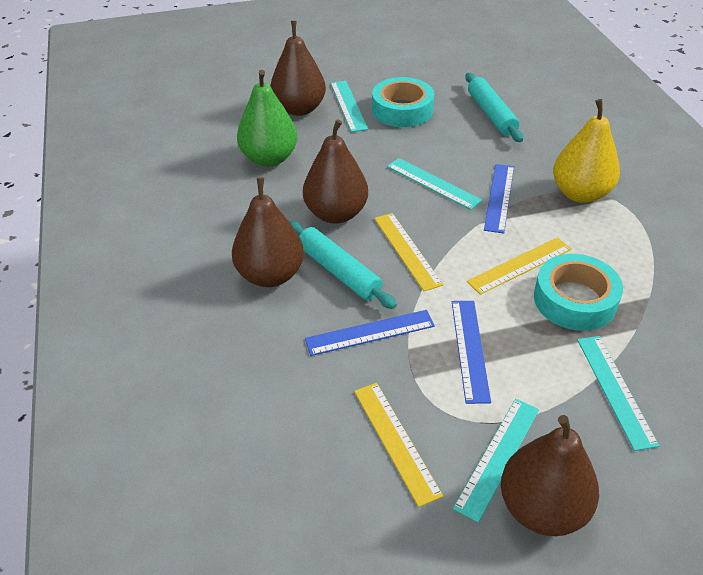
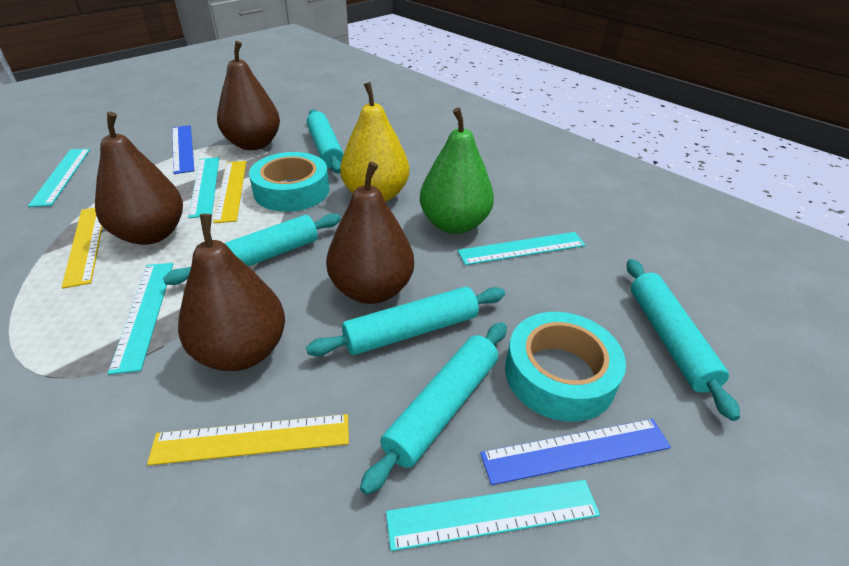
blue ruler: 3 -> 2
turquoise rolling pin: 2 -> 5
turquoise ruler: 4 -> 5

